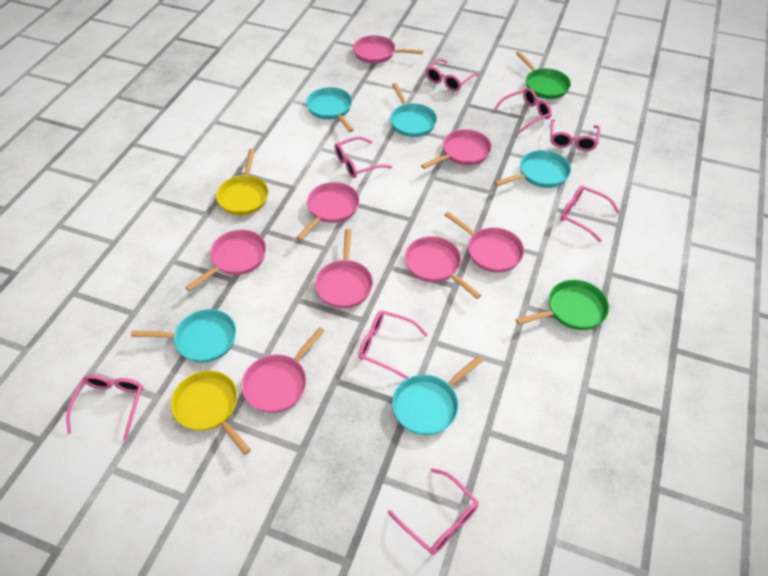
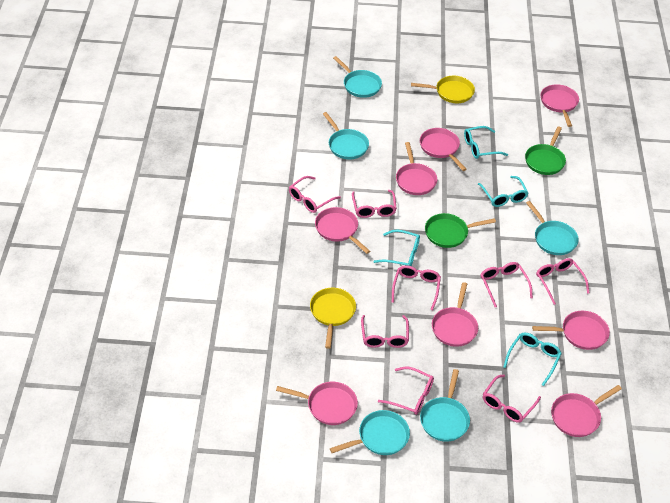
turquoise glasses: 0 -> 4

